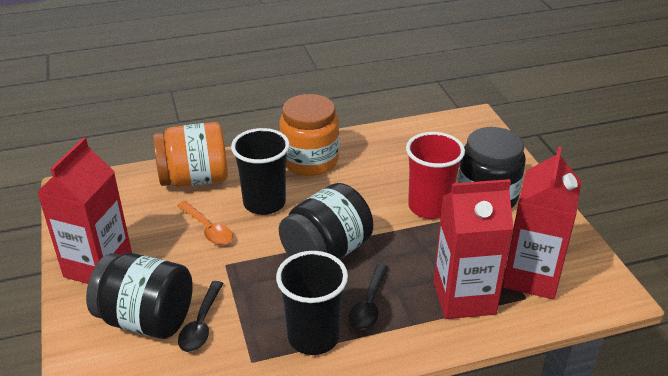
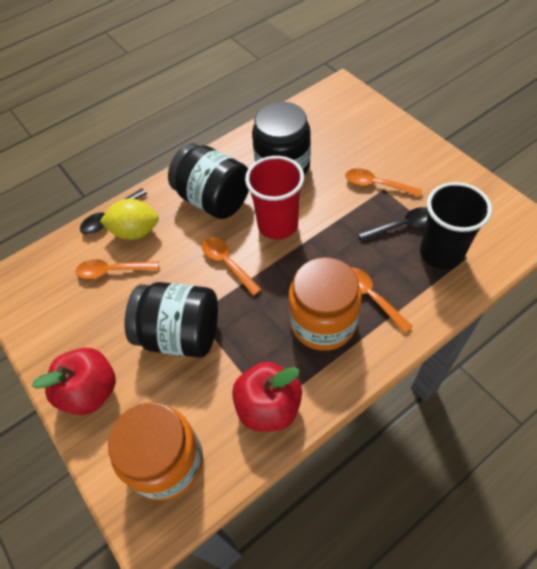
black cup: 2 -> 1
orange spoon: 1 -> 4
red apple: 0 -> 2
red carton: 3 -> 0
yellow lemon: 0 -> 1

